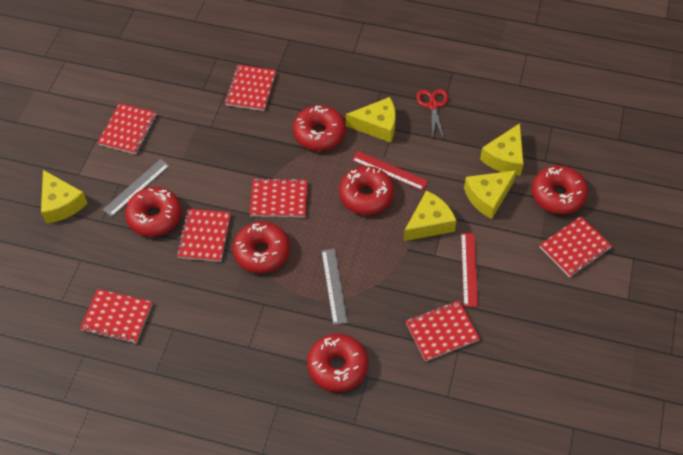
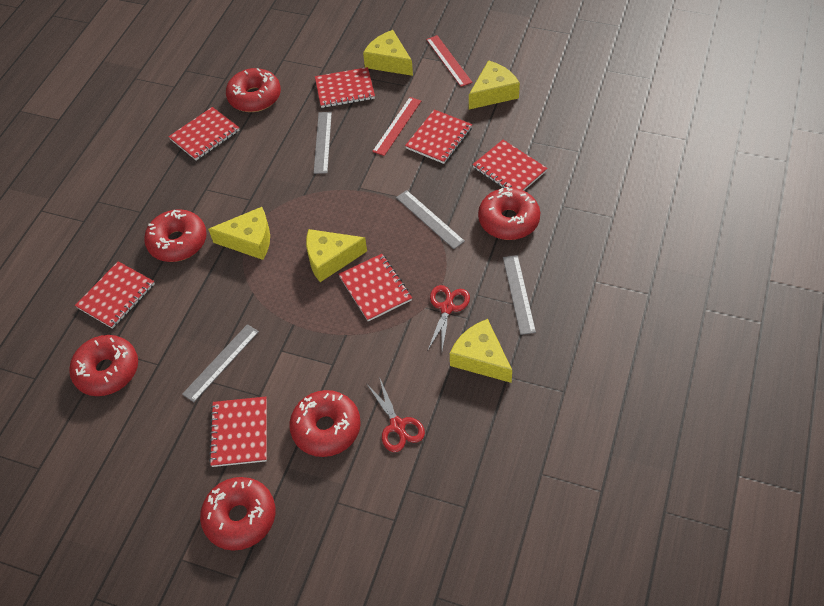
grey ruler: 2 -> 4
red scissors: 1 -> 2

